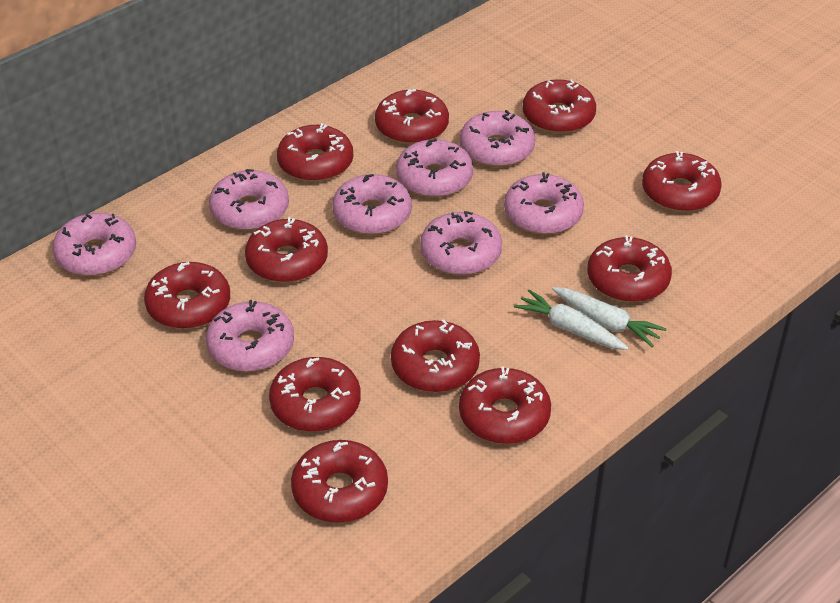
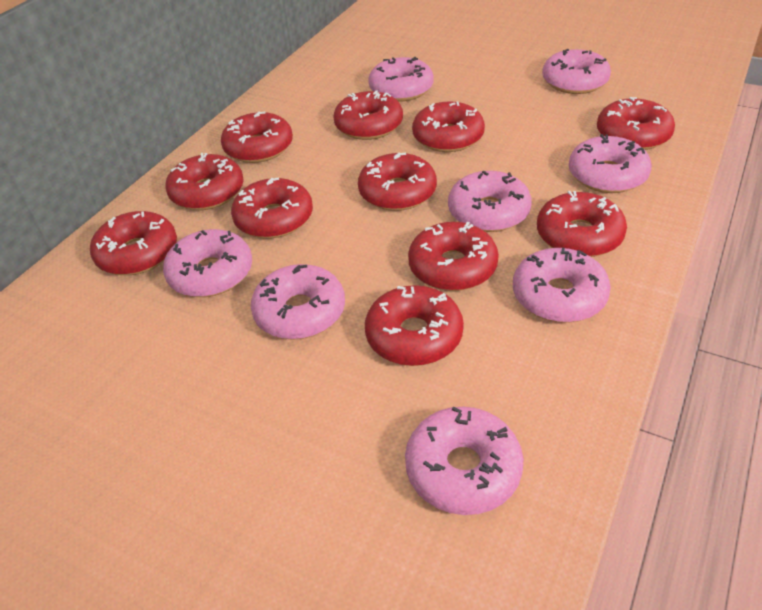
white carrot: 2 -> 0

